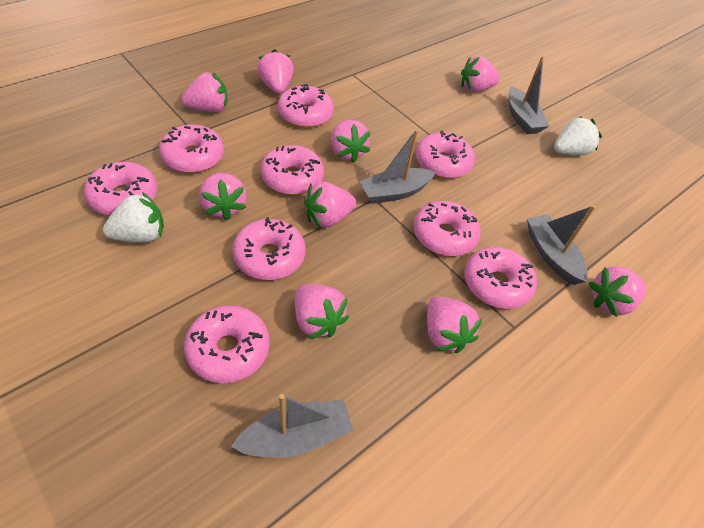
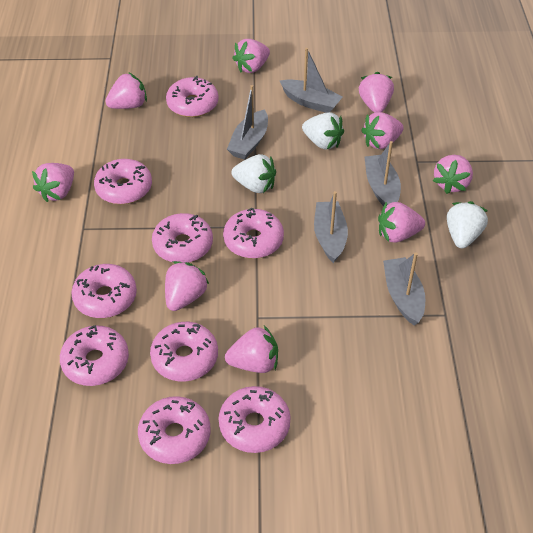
grey boat: 4 -> 5
white strawberry: 2 -> 3

